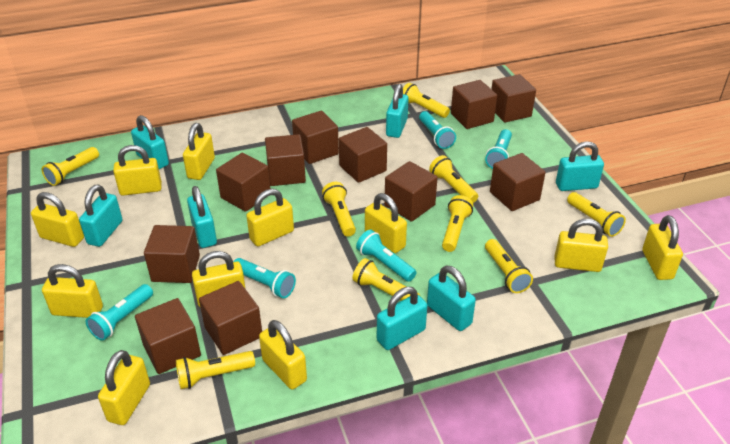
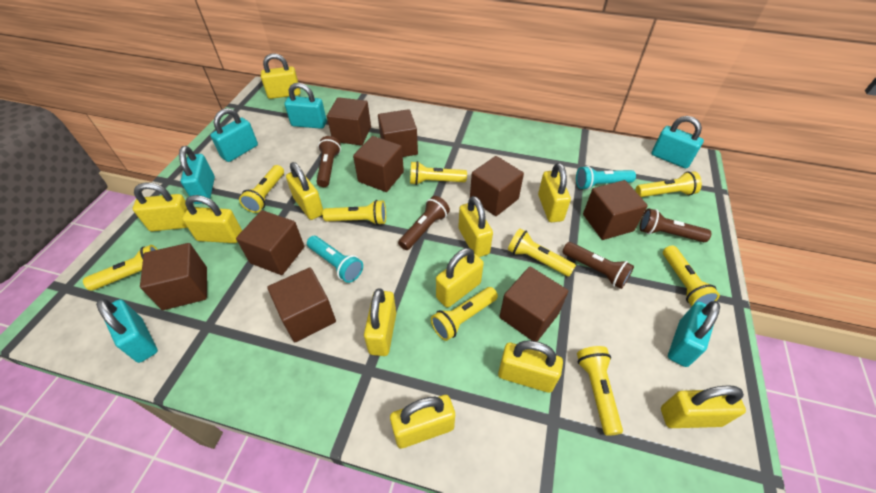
brown cube: 11 -> 9
brown flashlight: 0 -> 4
turquoise flashlight: 5 -> 2
turquoise padlock: 7 -> 6

